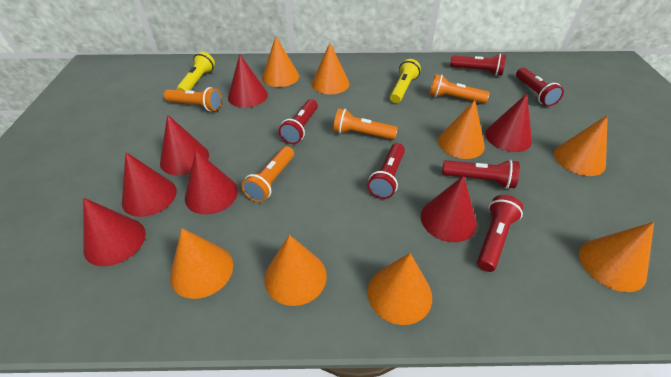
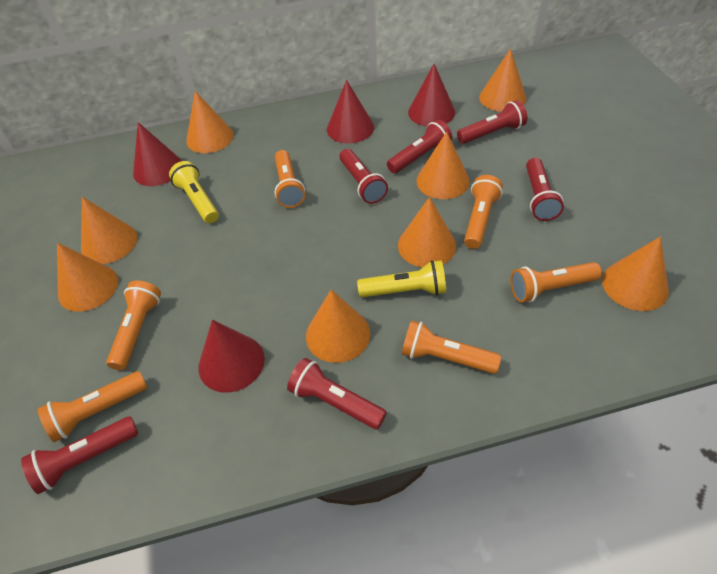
orange flashlight: 4 -> 6
red cone: 7 -> 4

